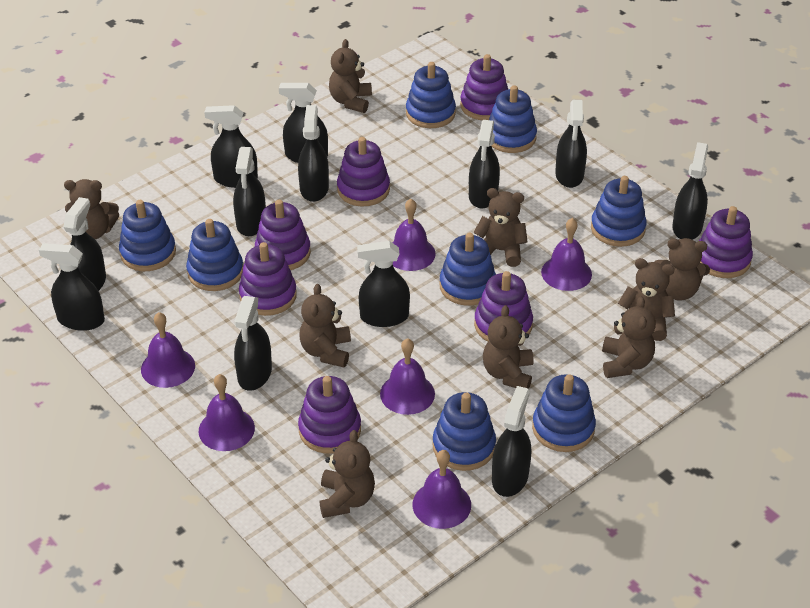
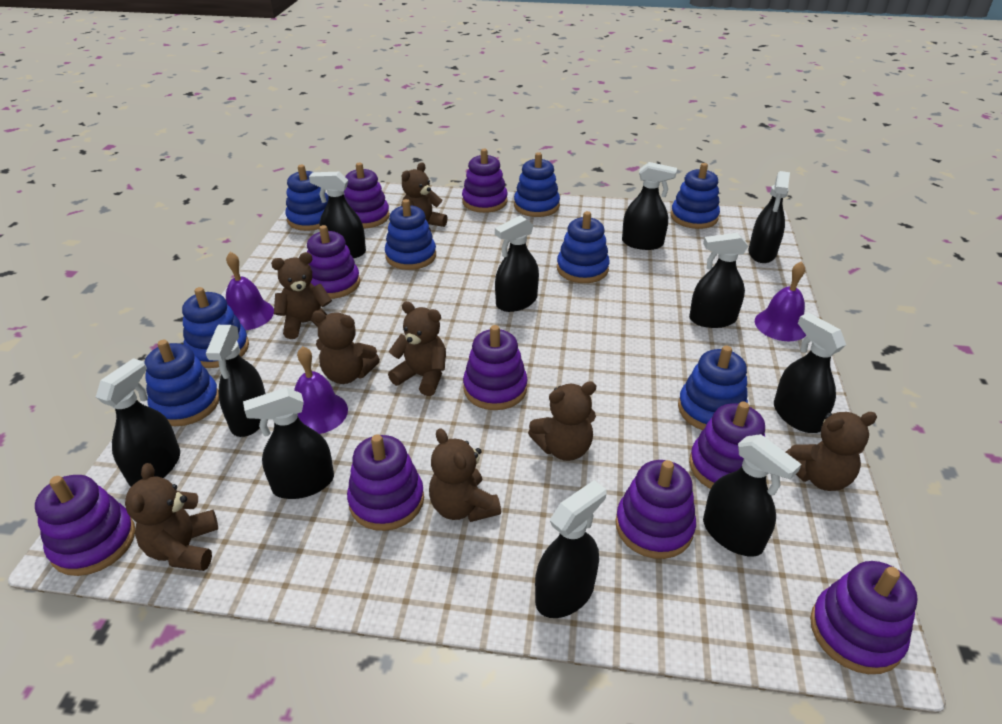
black spray bottle: 12 -> 11
brown teddy bear: 9 -> 8
purple bell: 6 -> 3
purple stacking toy: 7 -> 9

